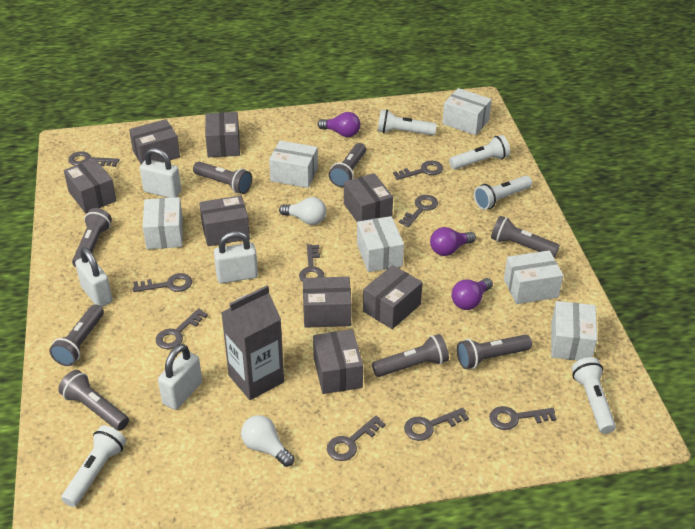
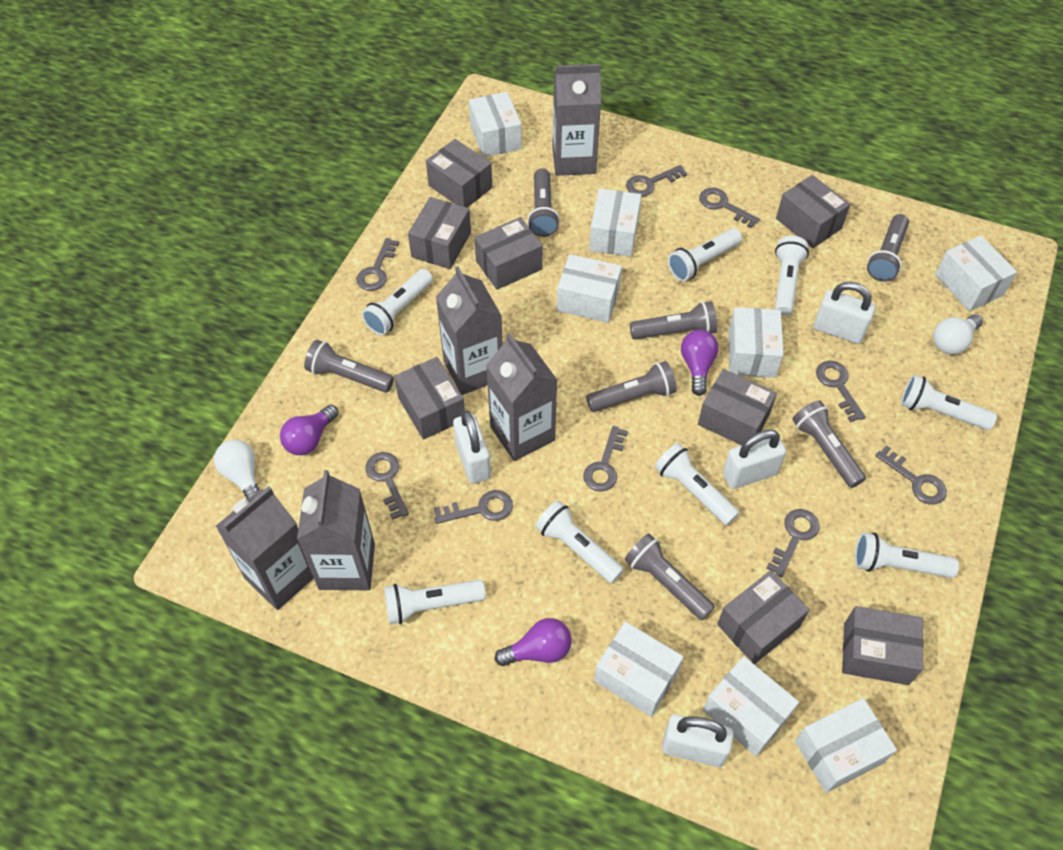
grey carton: 1 -> 5
grey flashlight: 8 -> 7
white box: 6 -> 8
white flashlight: 5 -> 8

